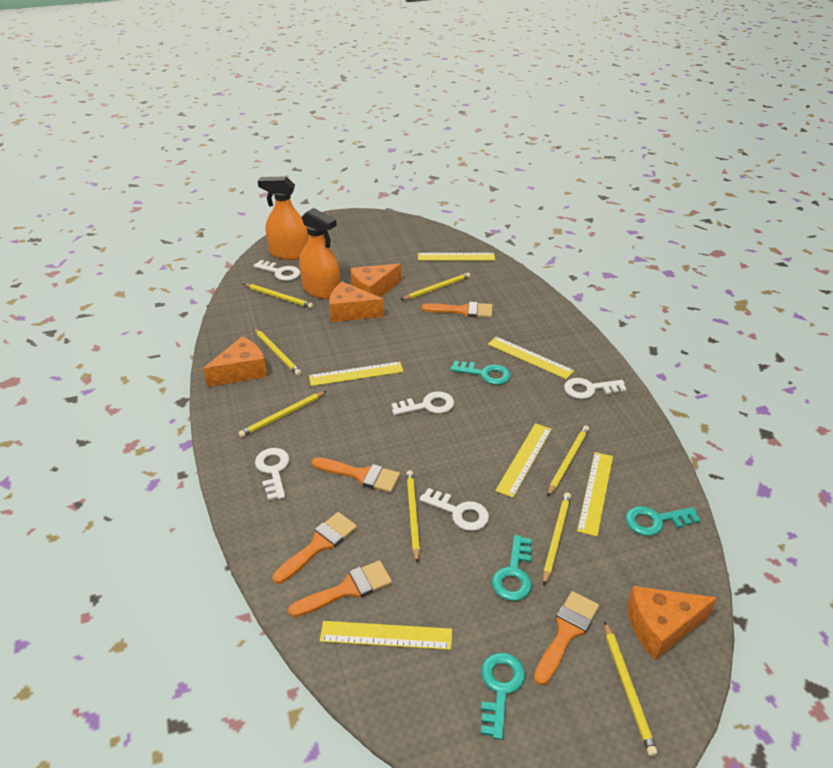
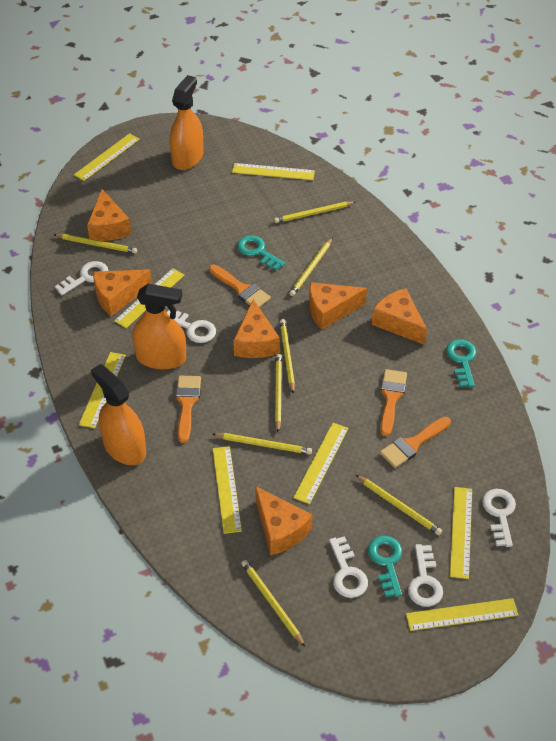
orange brush: 5 -> 4
orange cheese: 4 -> 6
orange spray bottle: 2 -> 3
turquoise key: 4 -> 3
yellow ruler: 6 -> 8

